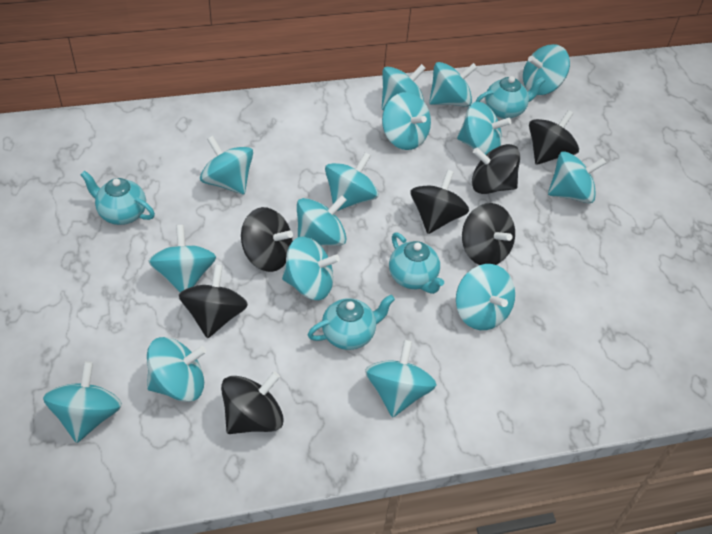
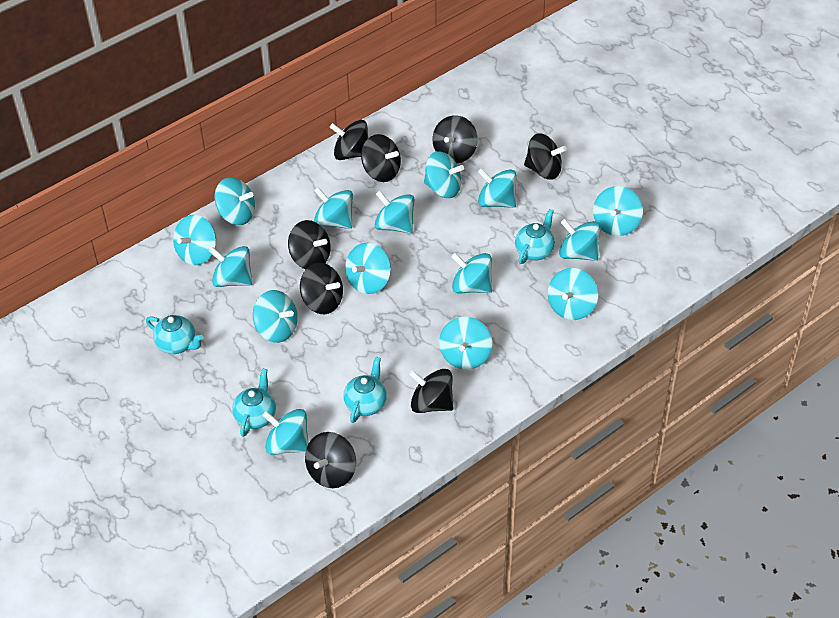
black spinning top: 7 -> 8

